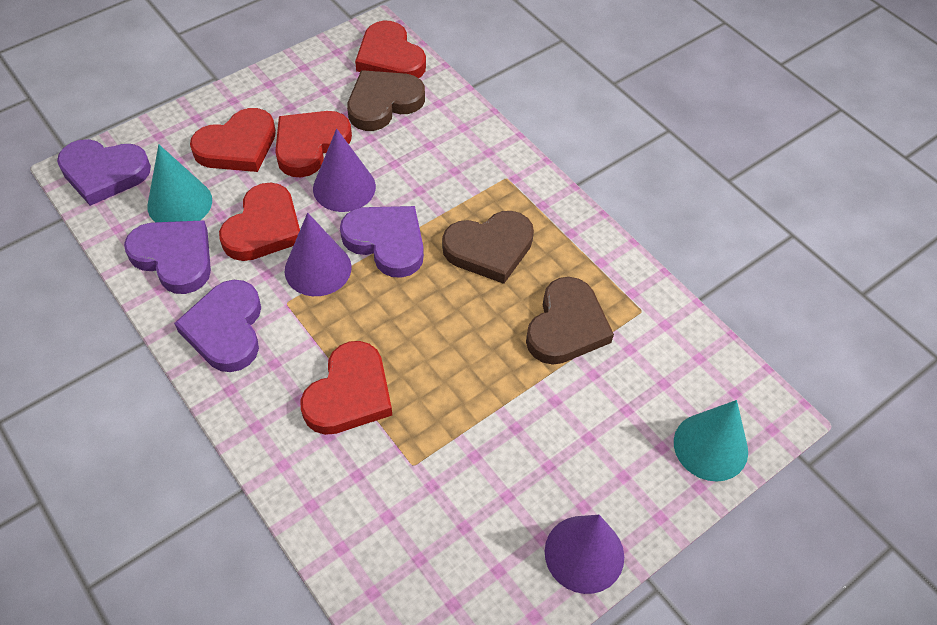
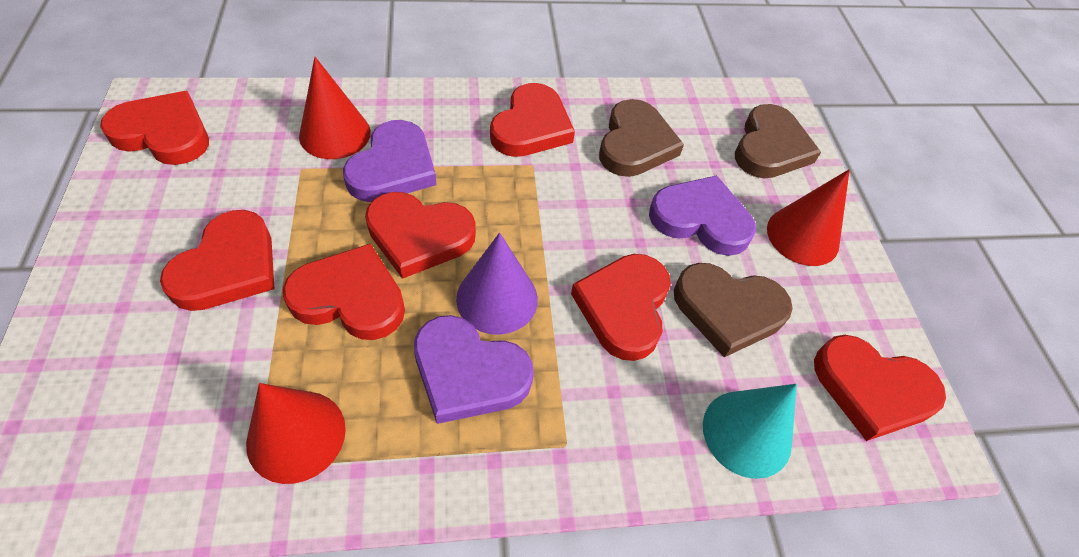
purple cone: 3 -> 1
purple heart: 4 -> 3
red cone: 0 -> 3
red heart: 5 -> 7
turquoise cone: 2 -> 1

